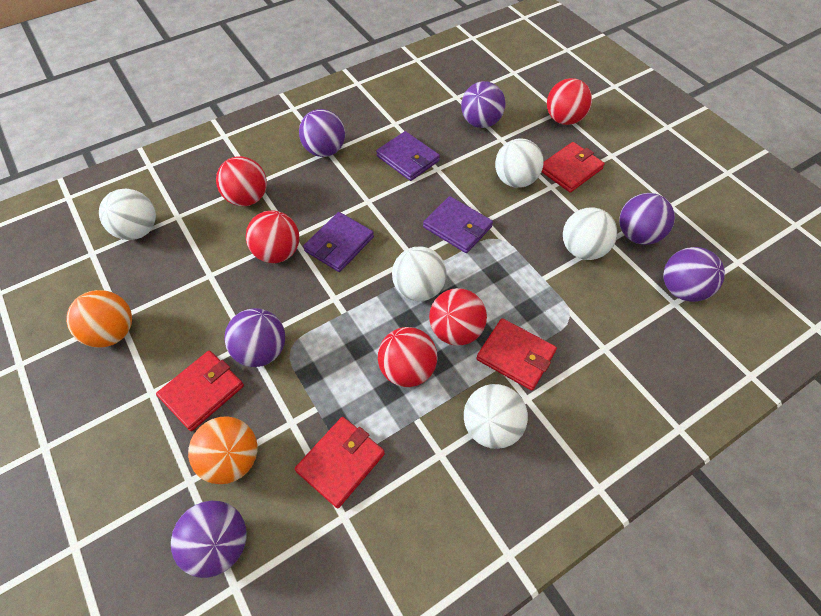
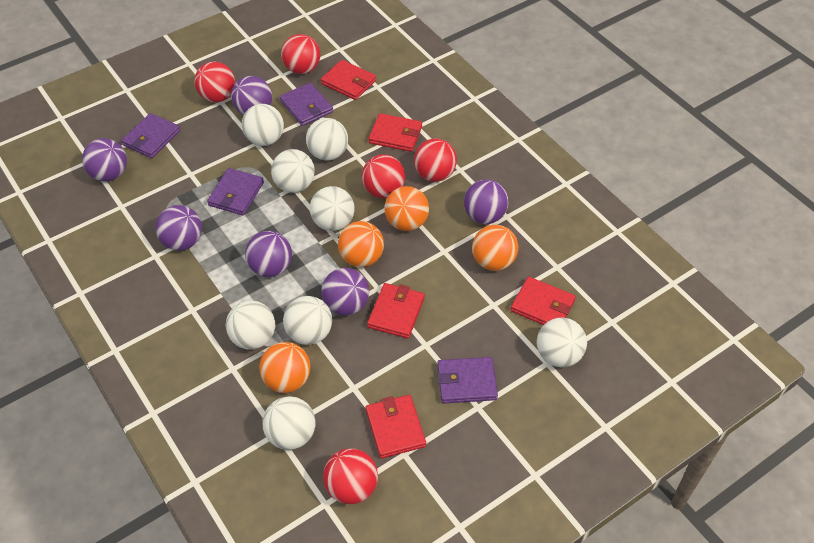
orange ball: 2 -> 4
purple wallet: 3 -> 4
red wallet: 4 -> 5
white ball: 5 -> 8

